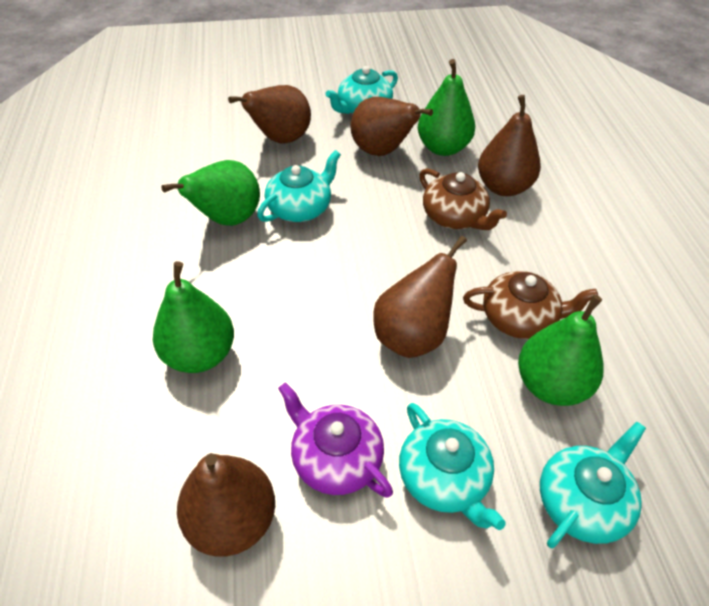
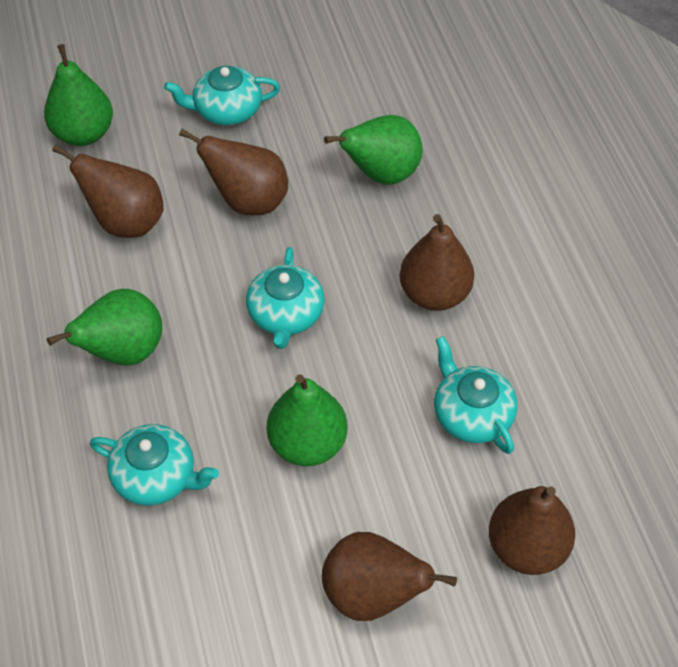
brown teapot: 2 -> 0
purple teapot: 1 -> 0

